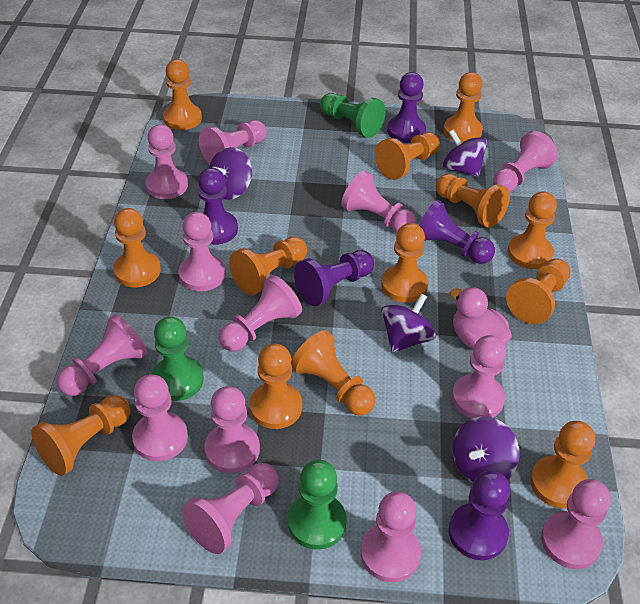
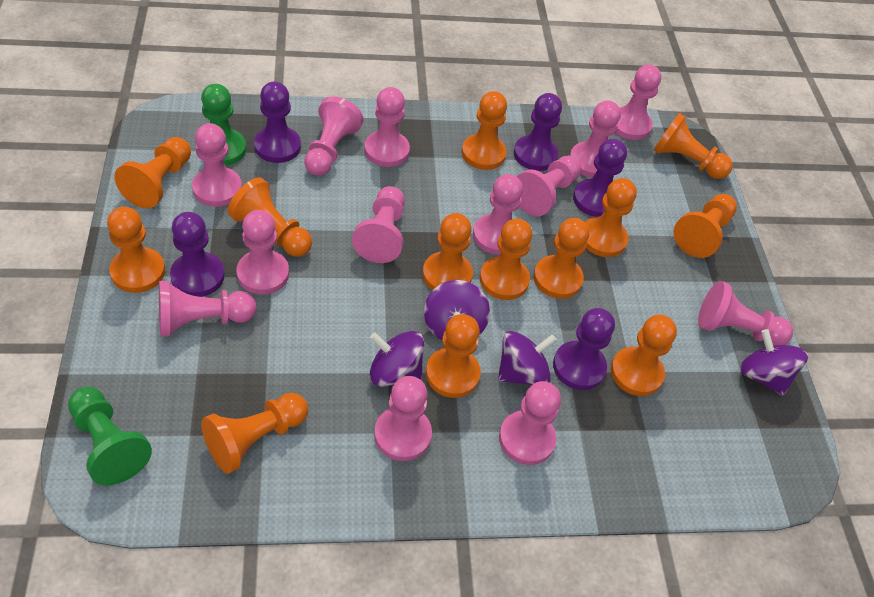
green pawn: 3 -> 2
pink duck: 1 -> 0

